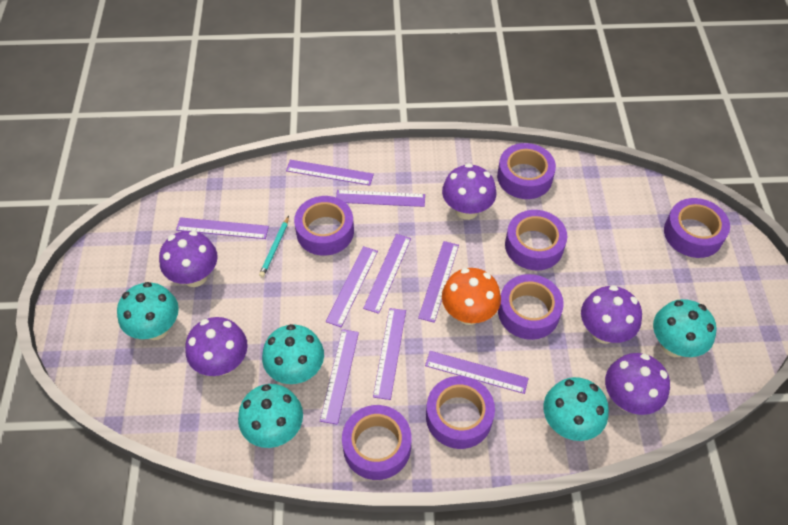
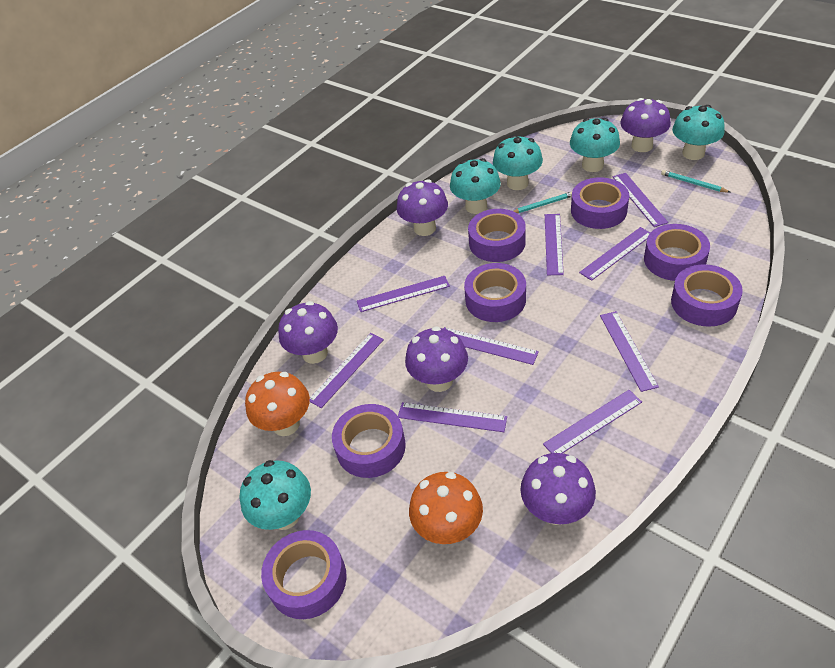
orange mushroom: 1 -> 2
turquoise pencil: 1 -> 2

